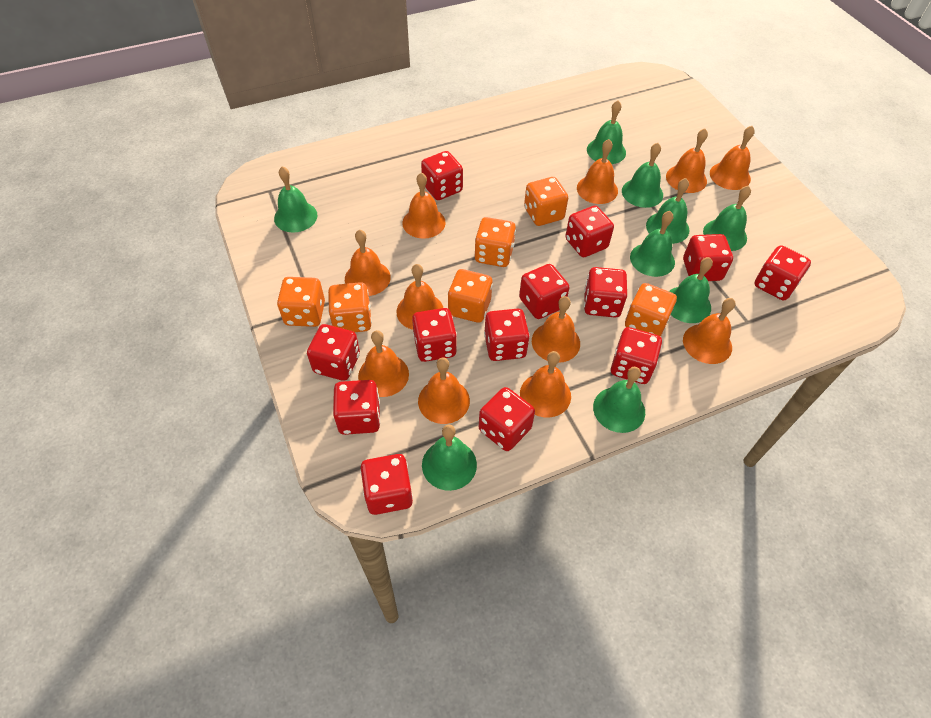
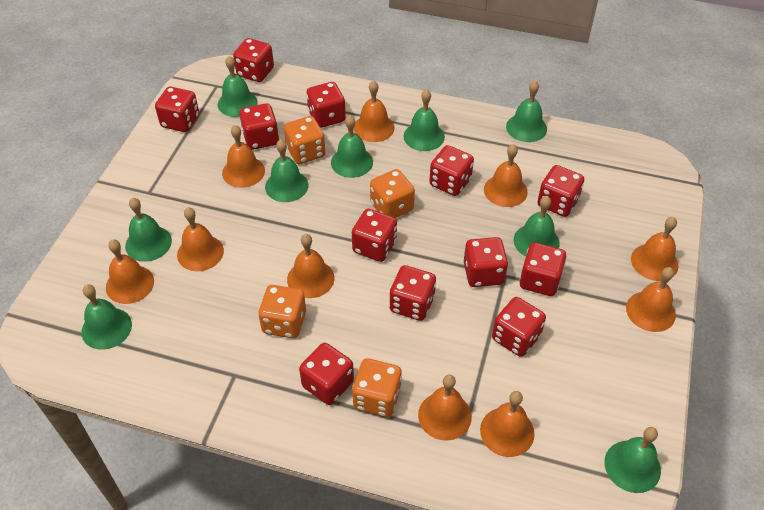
orange bell: 11 -> 10
orange dice: 6 -> 4
red dice: 13 -> 12

